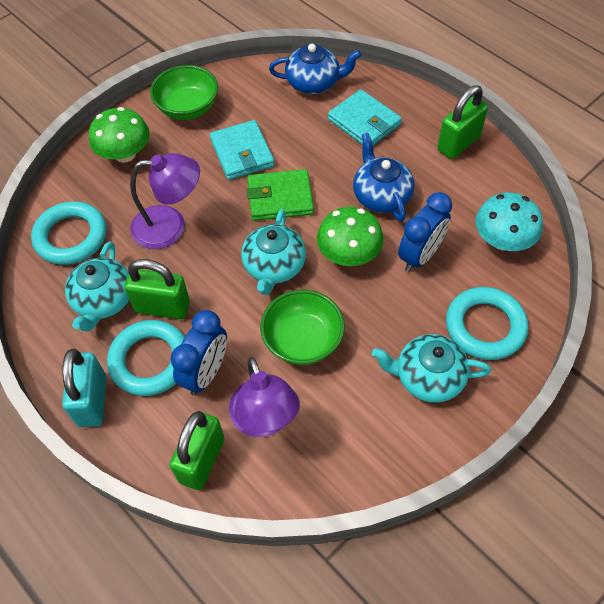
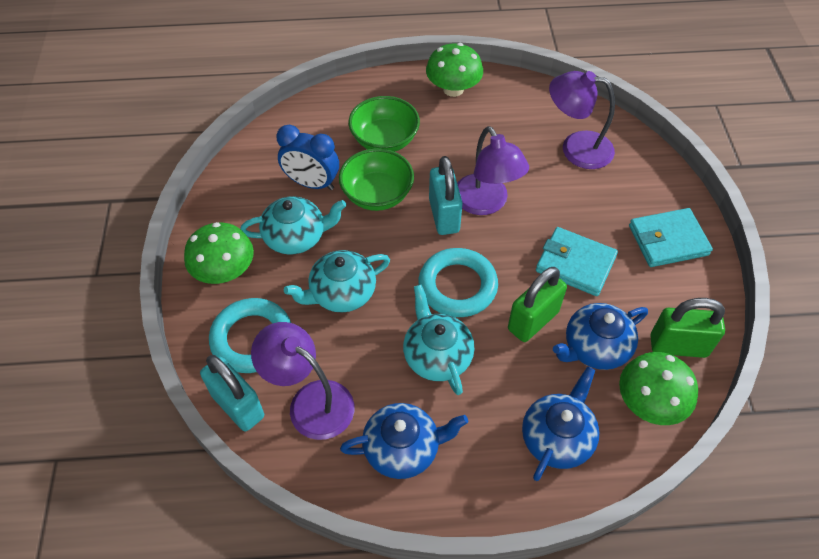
blue clock: 2 -> 1
blue teapot: 2 -> 3
green mushroom: 2 -> 3
green padlock: 3 -> 2
green wallet: 1 -> 0
purple lamp: 2 -> 3
turquoise mushroom: 1 -> 0
turquoise padlock: 1 -> 2
turquoise ring: 3 -> 2

